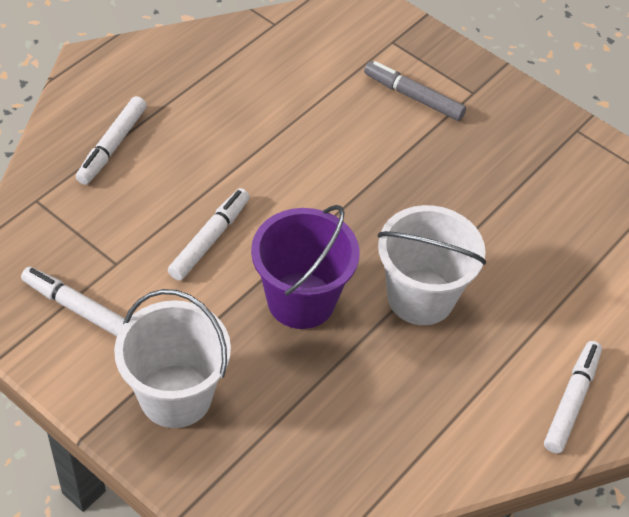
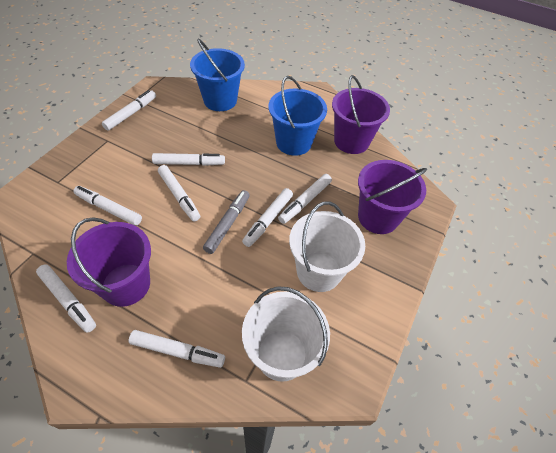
blue bucket: 0 -> 2
purple bucket: 1 -> 3
white marker: 4 -> 8

